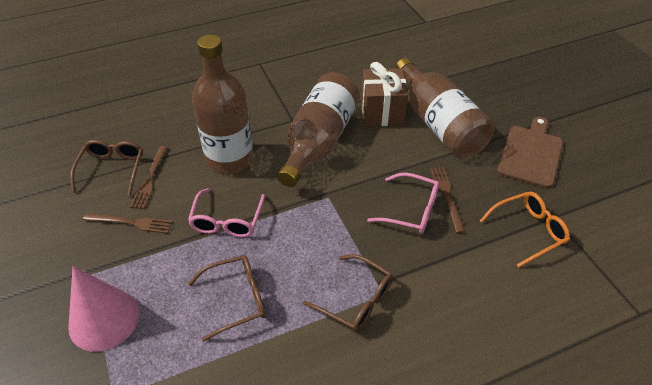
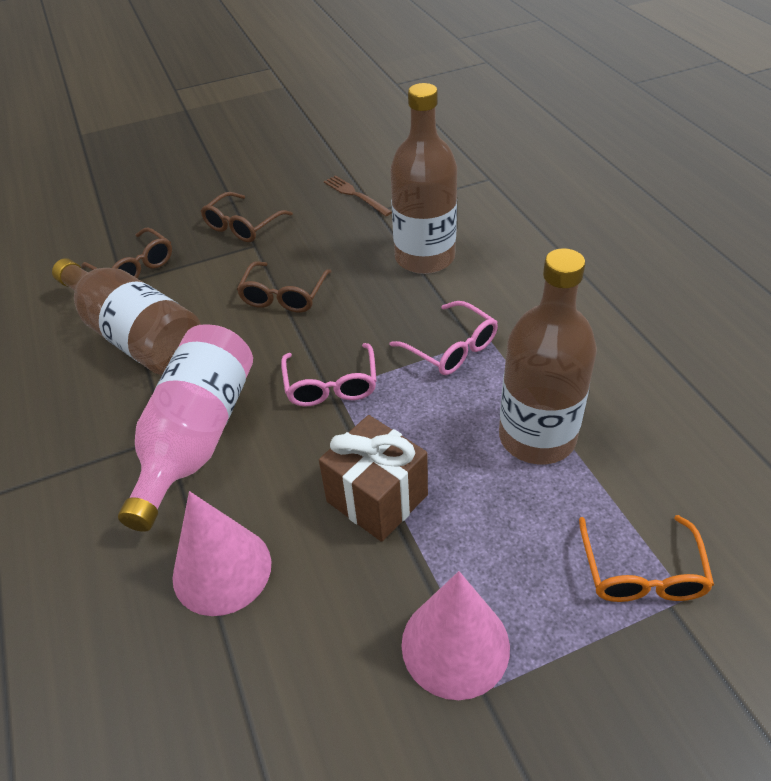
brown cutting board: 1 -> 0
brown fork: 3 -> 1
pink bottle: 0 -> 1
pink cone: 1 -> 2

